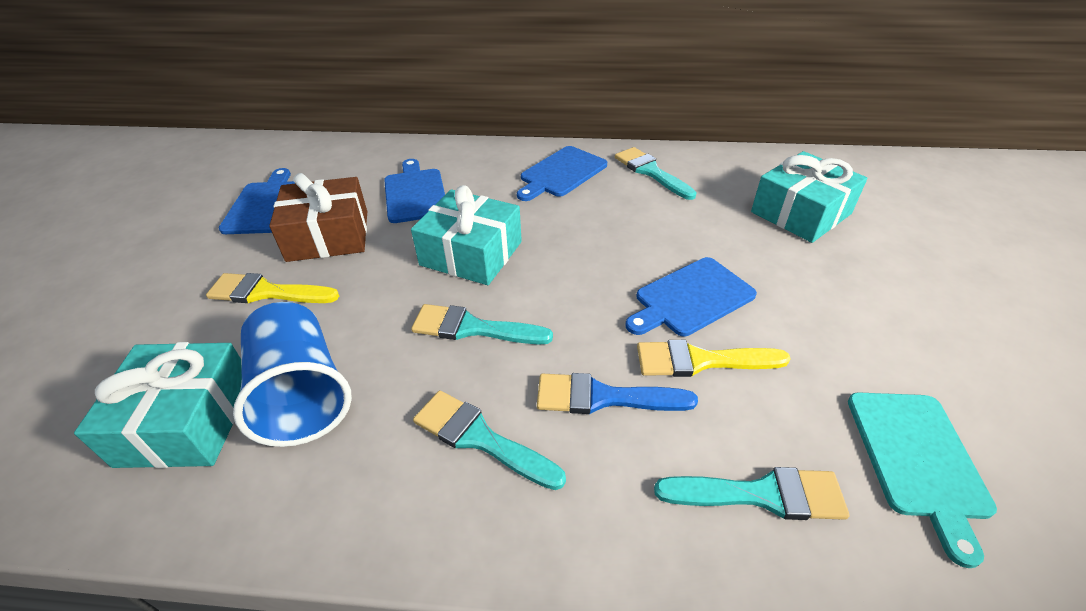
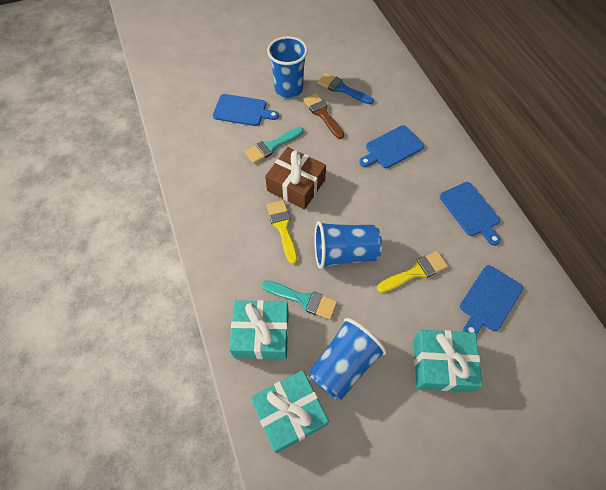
blue cup: 1 -> 3
brown brush: 0 -> 1
turquoise brush: 4 -> 2
turquoise cutting board: 1 -> 0

